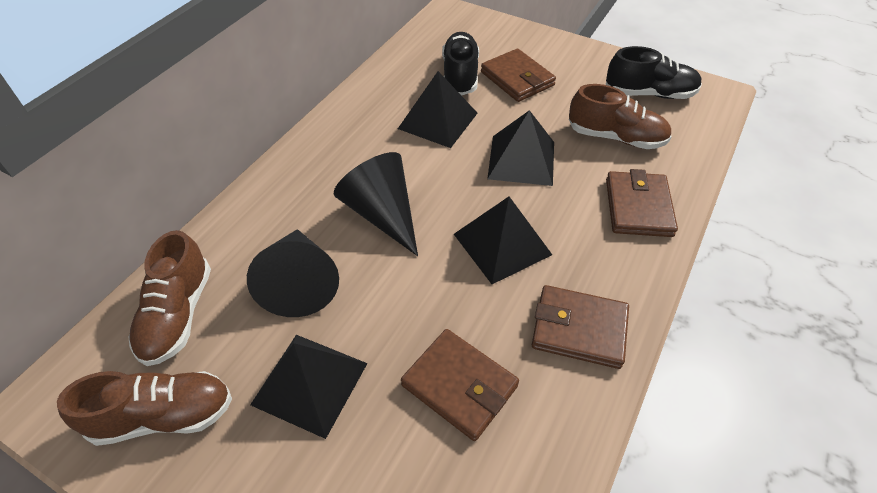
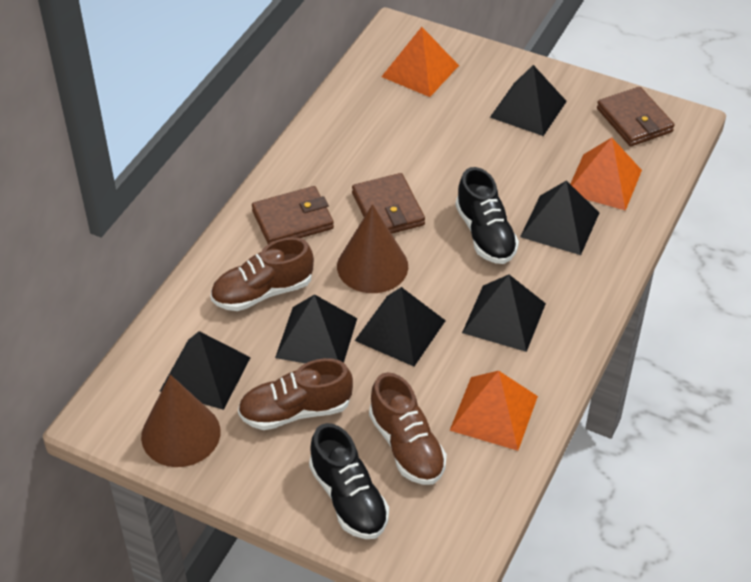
black cone: 2 -> 0
black pyramid: 4 -> 6
brown cone: 0 -> 2
brown wallet: 4 -> 3
orange pyramid: 0 -> 3

